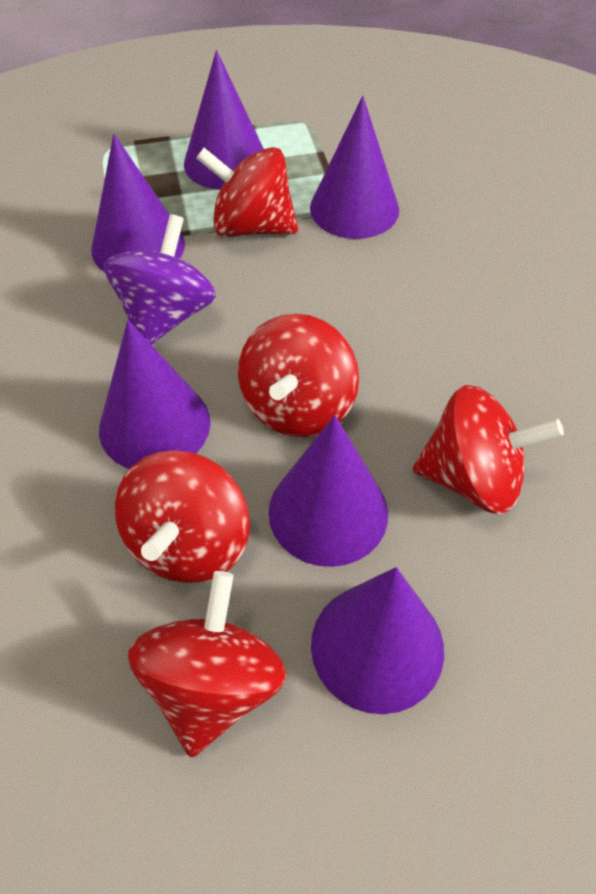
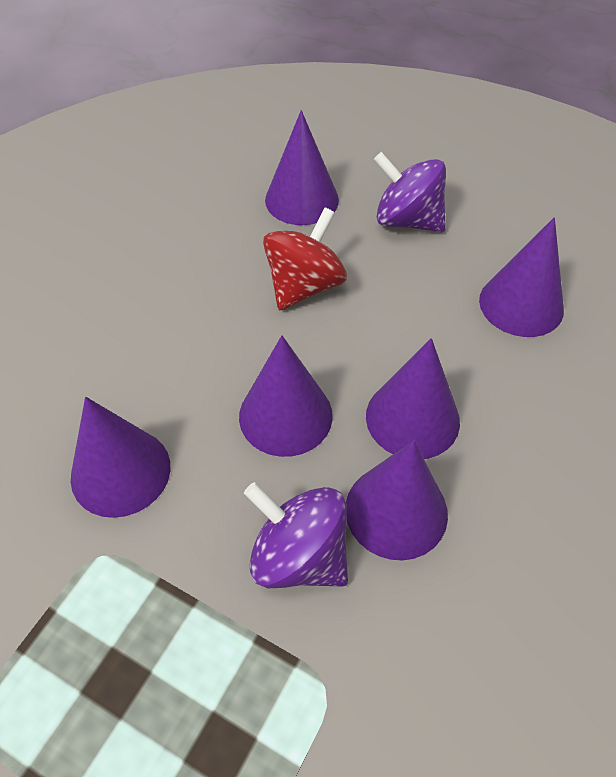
purple spinning top: 1 -> 2
red spinning top: 5 -> 1

